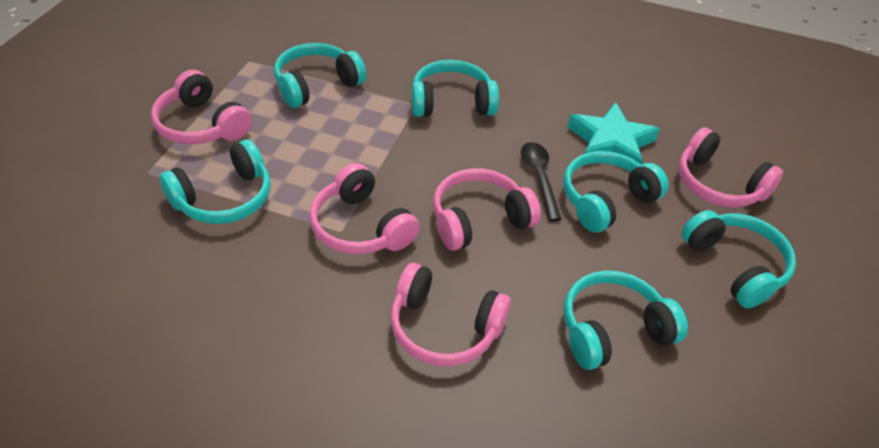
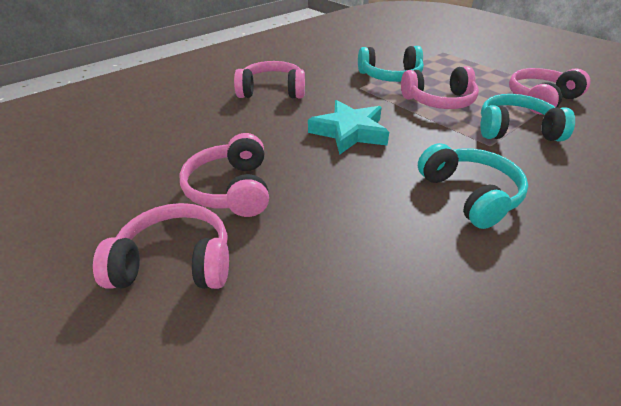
black spoon: 1 -> 0
turquoise headphones: 6 -> 3

